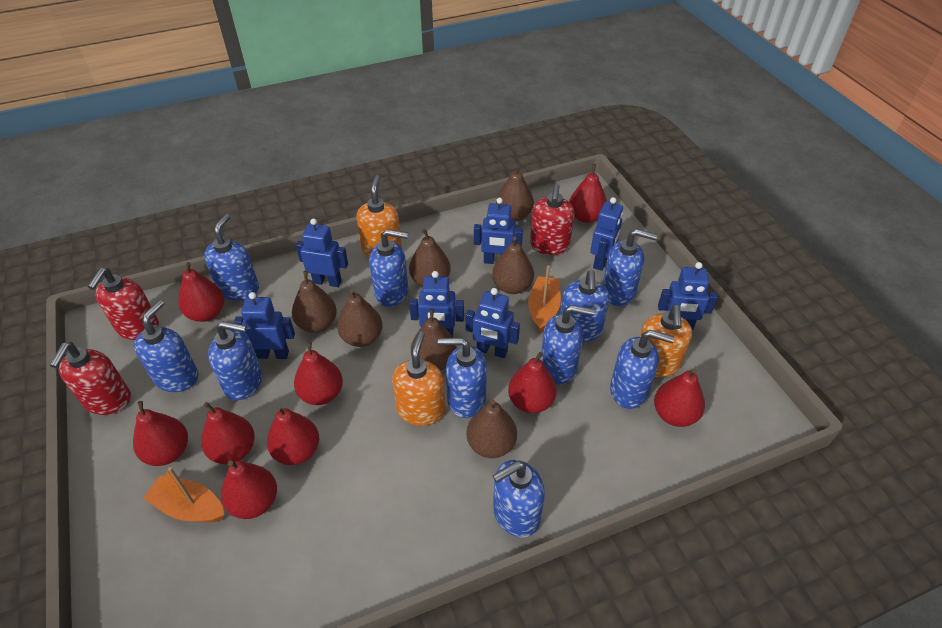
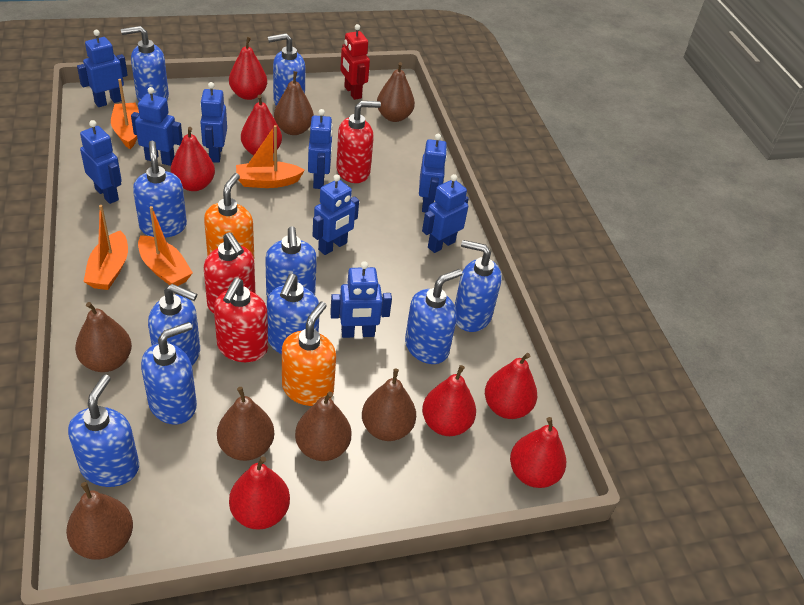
blue robot: 7 -> 9
orange boat: 2 -> 4
orange soap dispenser: 3 -> 2
red pear: 9 -> 7
red robot: 0 -> 1

